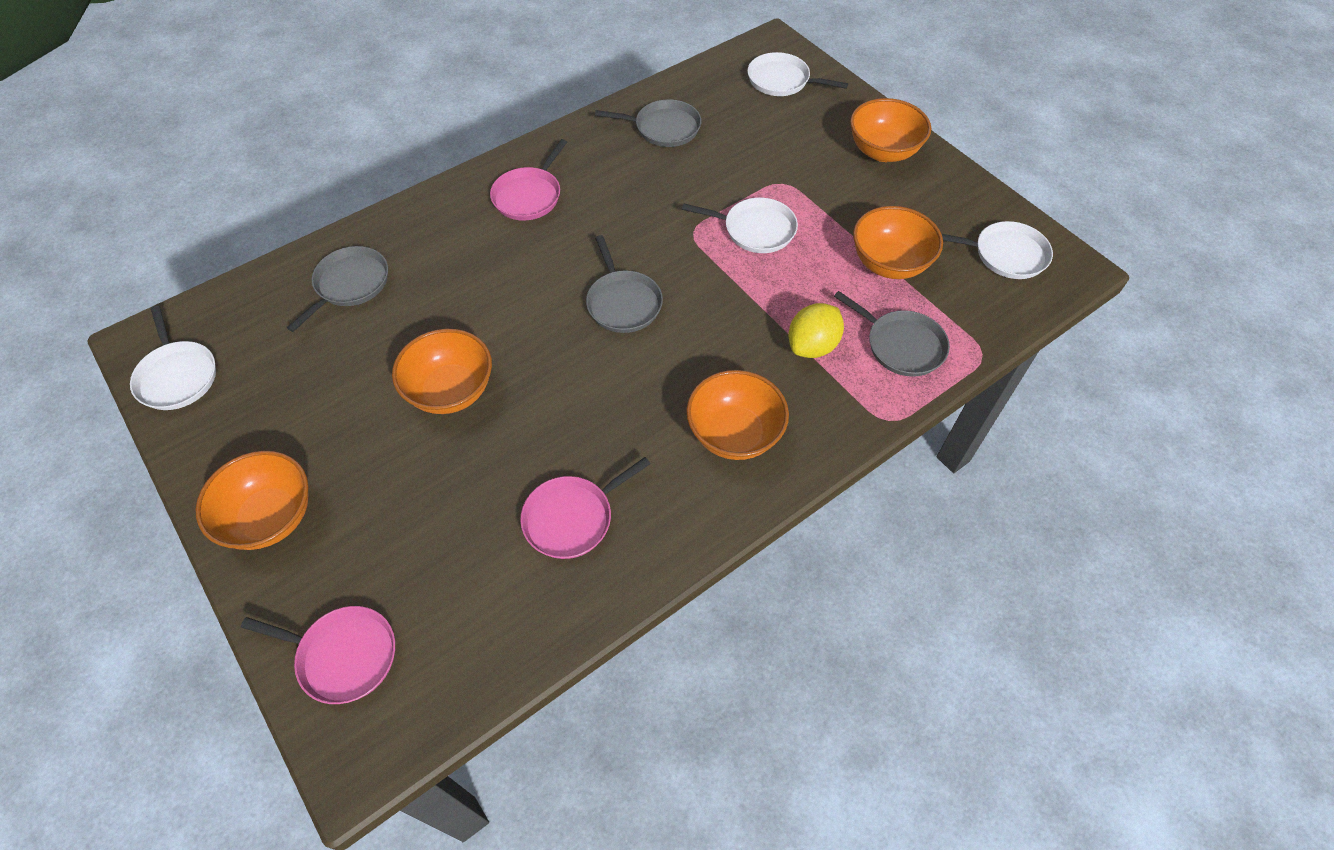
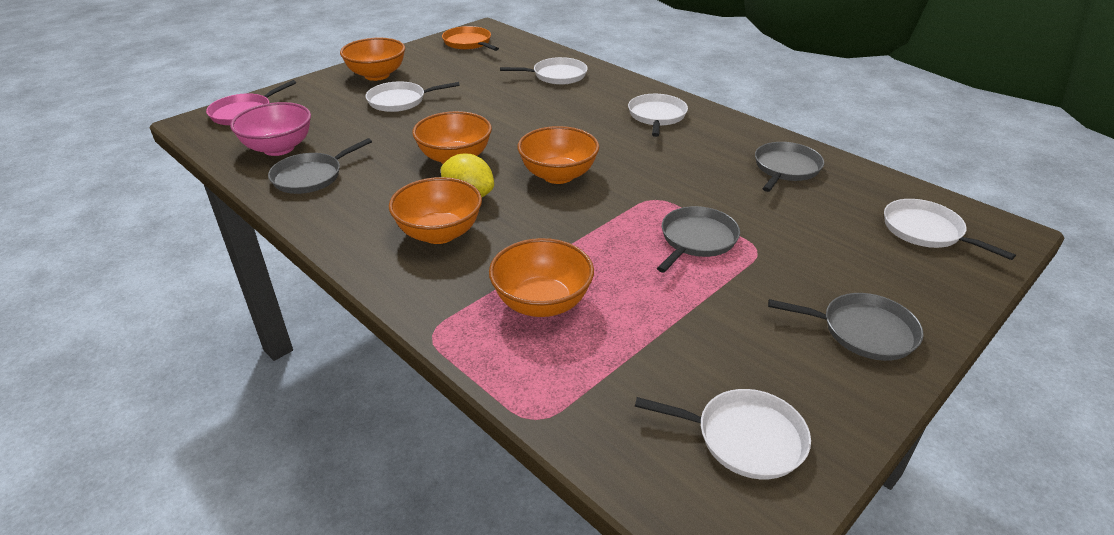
orange pan: 0 -> 1
pink bowl: 0 -> 1
pink pan: 3 -> 1
white pan: 4 -> 5

